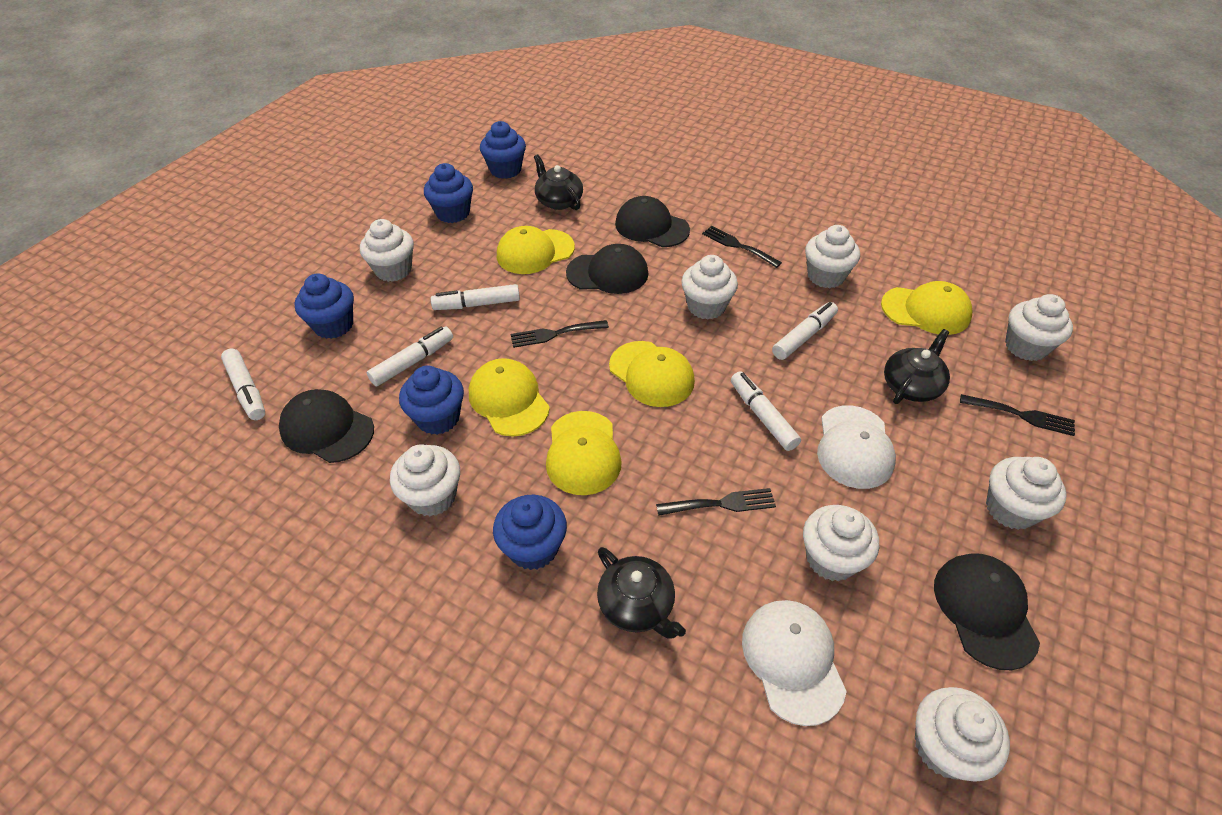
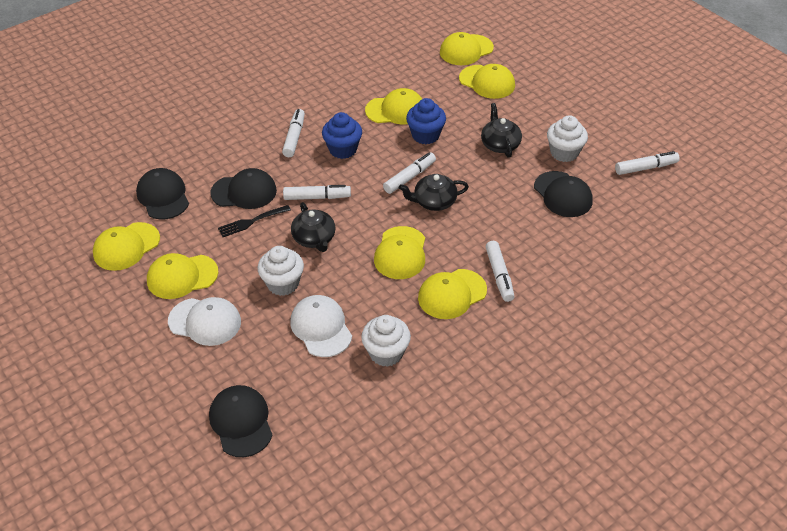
black fork: 4 -> 1
blue cupcake: 5 -> 2
white cupcake: 8 -> 3
yellow cap: 5 -> 7

